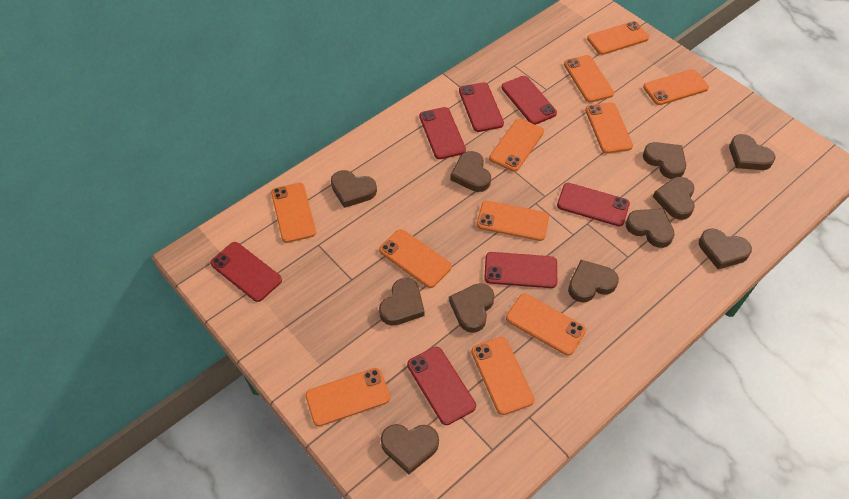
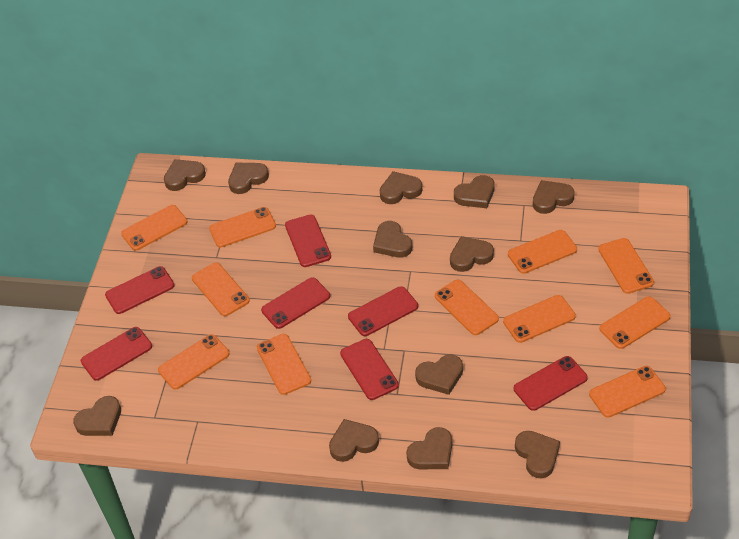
brown heart: 11 -> 12

